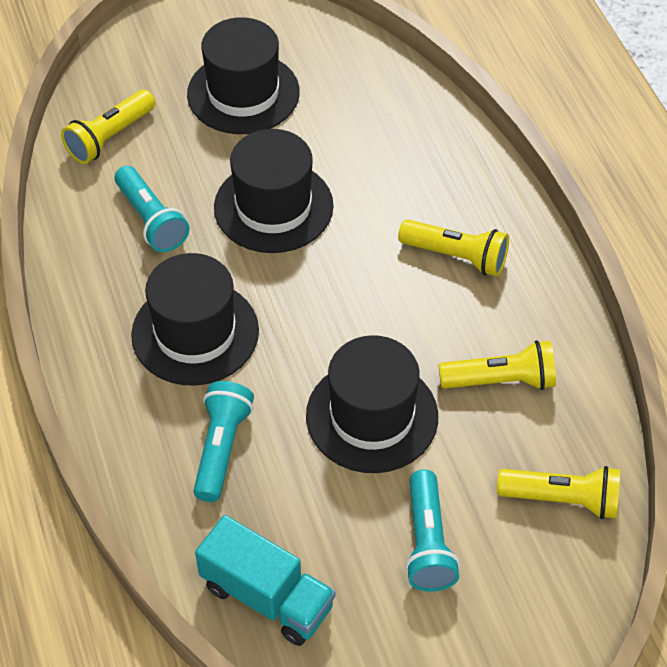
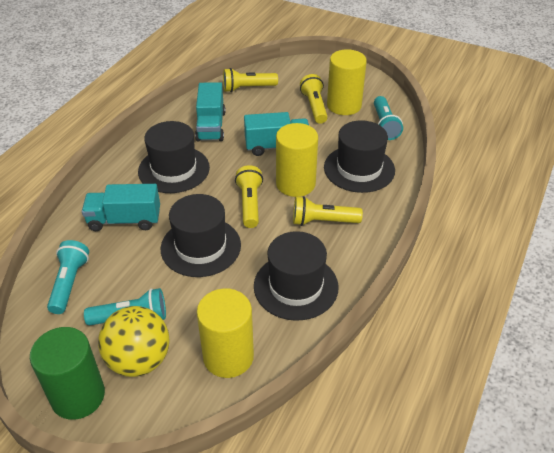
green cylinder: 0 -> 1
turquoise truck: 1 -> 3
yellow ball: 0 -> 1
yellow cylinder: 0 -> 3

